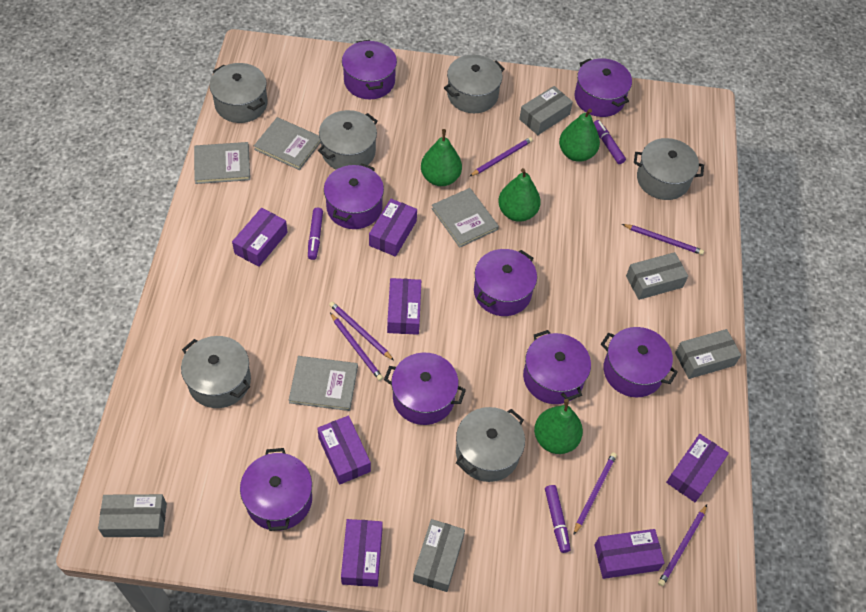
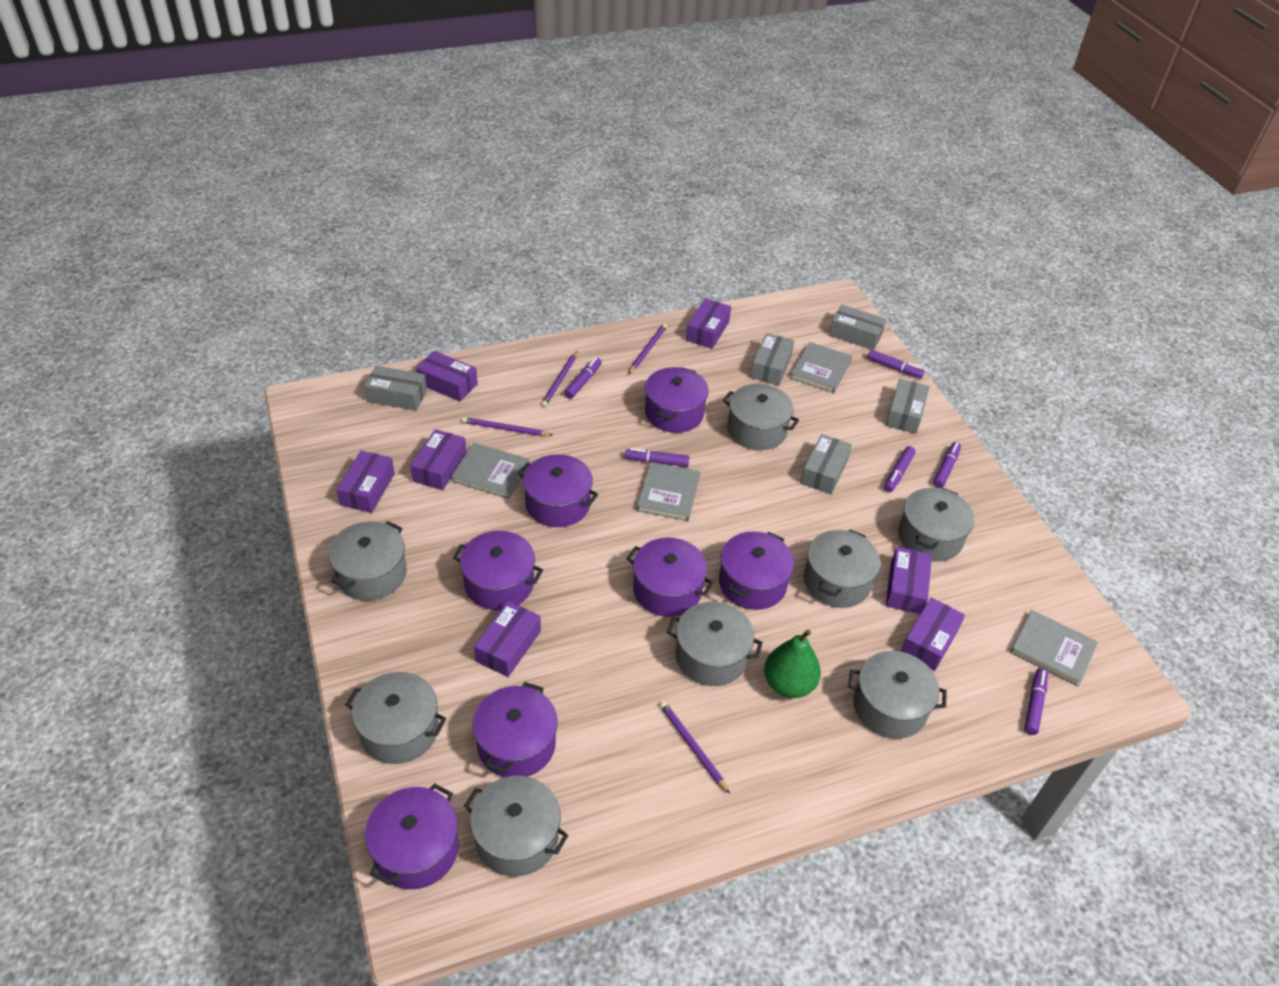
green pear: 4 -> 1
grey pot: 6 -> 8
purple marker: 3 -> 6
purple pencil: 6 -> 4
purple pot: 8 -> 7

